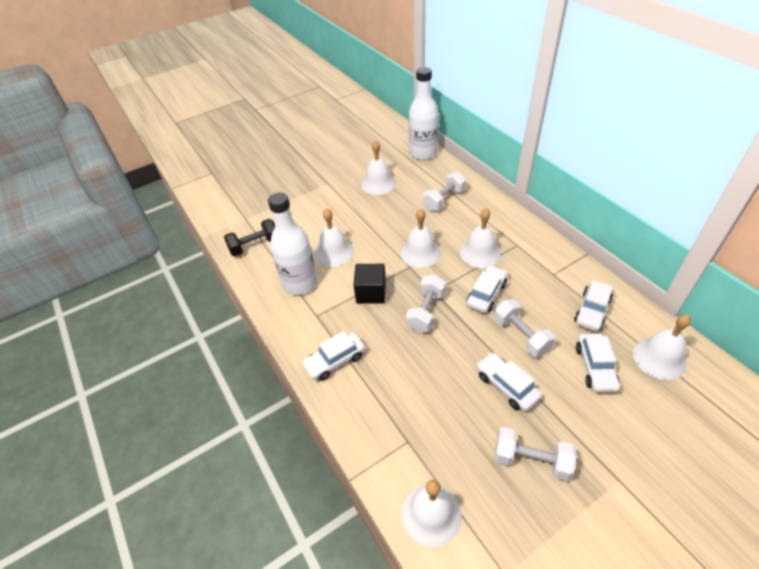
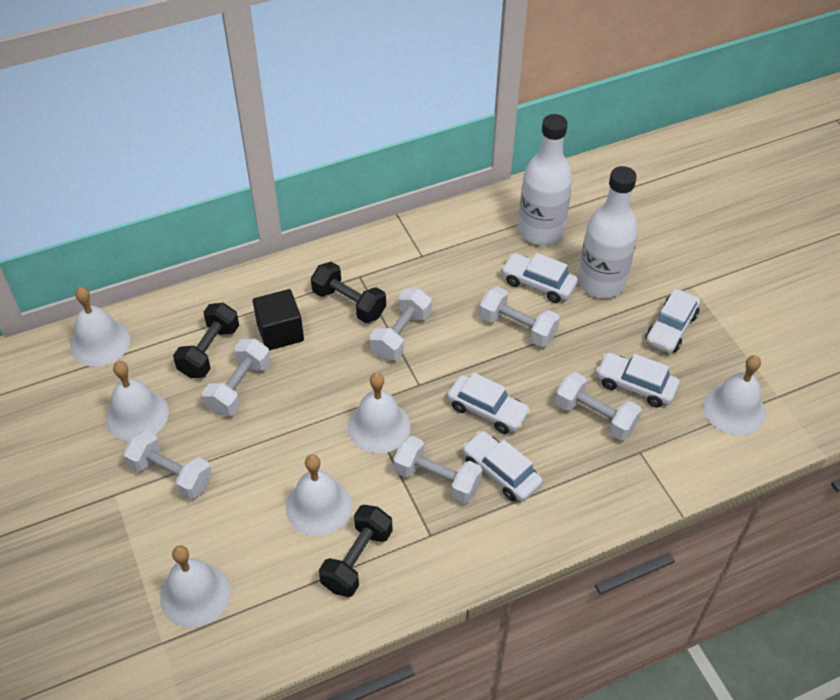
black dumbbell: 1 -> 3
white dumbbell: 4 -> 6

